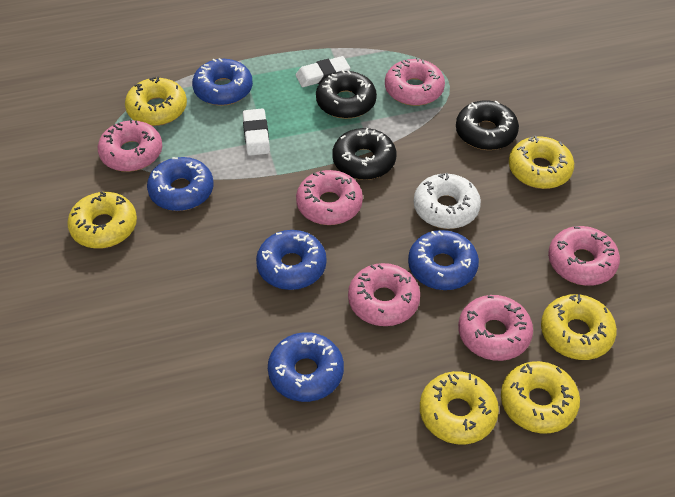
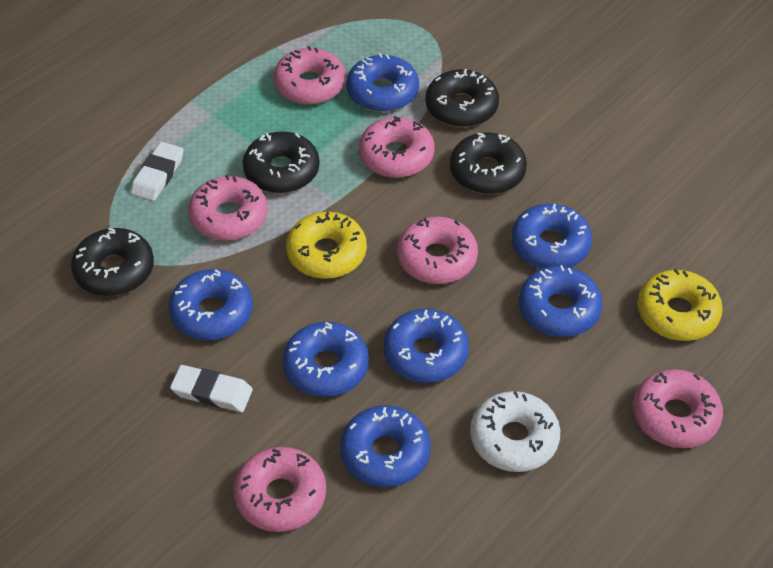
black donut: 3 -> 4
blue donut: 5 -> 7
yellow donut: 6 -> 2

